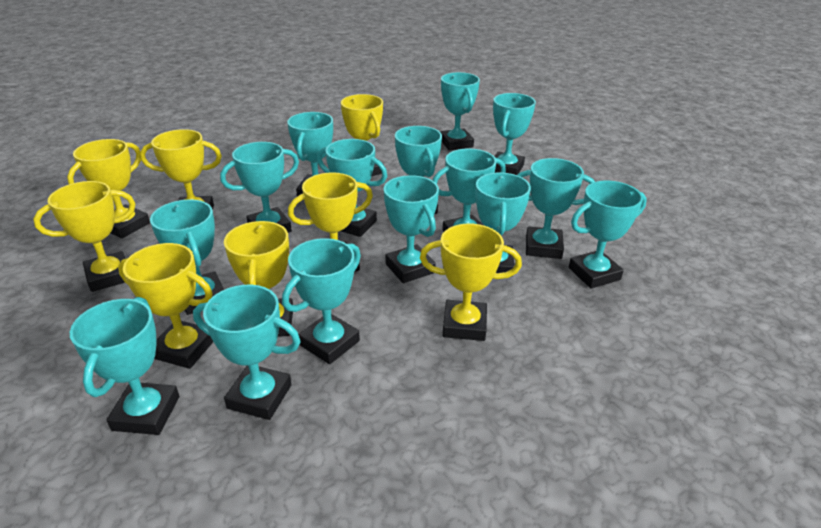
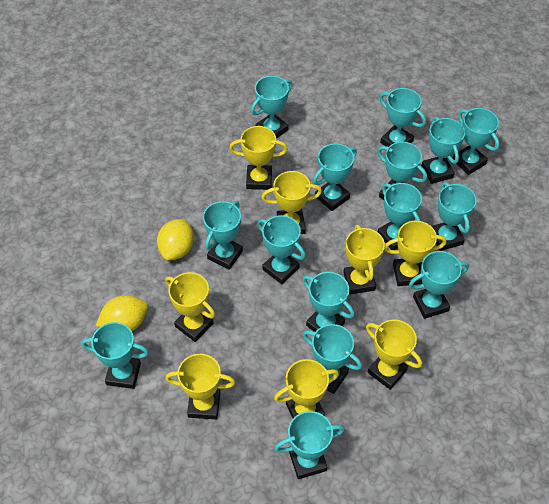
yellow lemon: 0 -> 2

